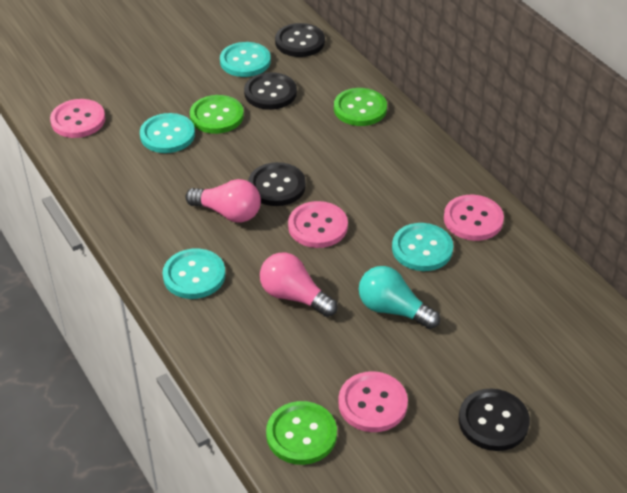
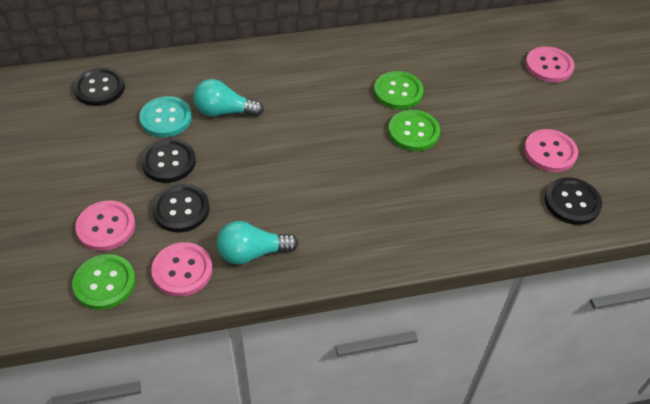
pink light bulb: 2 -> 0
turquoise button: 4 -> 1
turquoise light bulb: 1 -> 2

